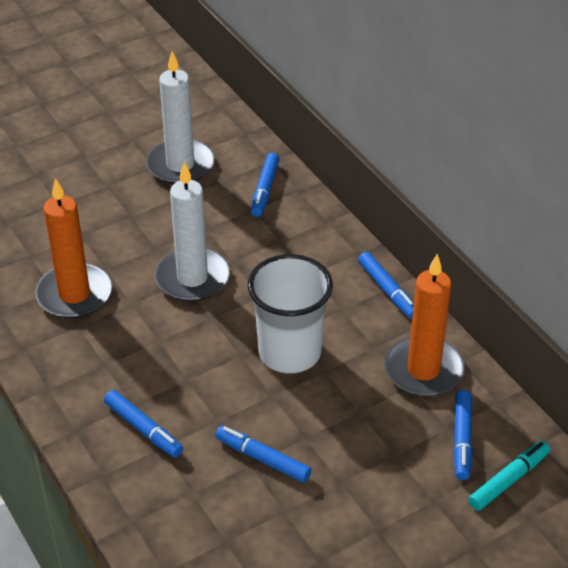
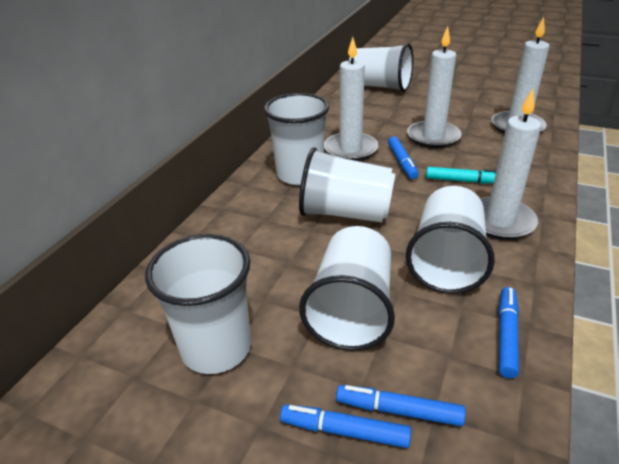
blue marker: 5 -> 4
orange candle: 2 -> 0
white candle: 2 -> 4
white cup: 1 -> 6

